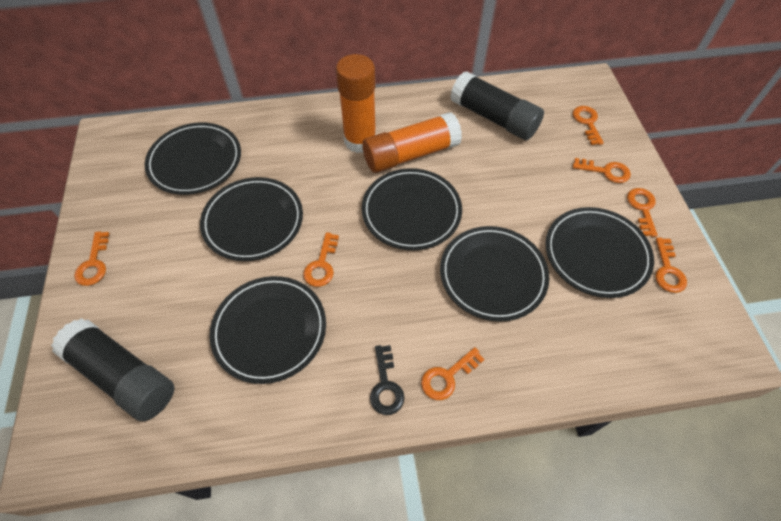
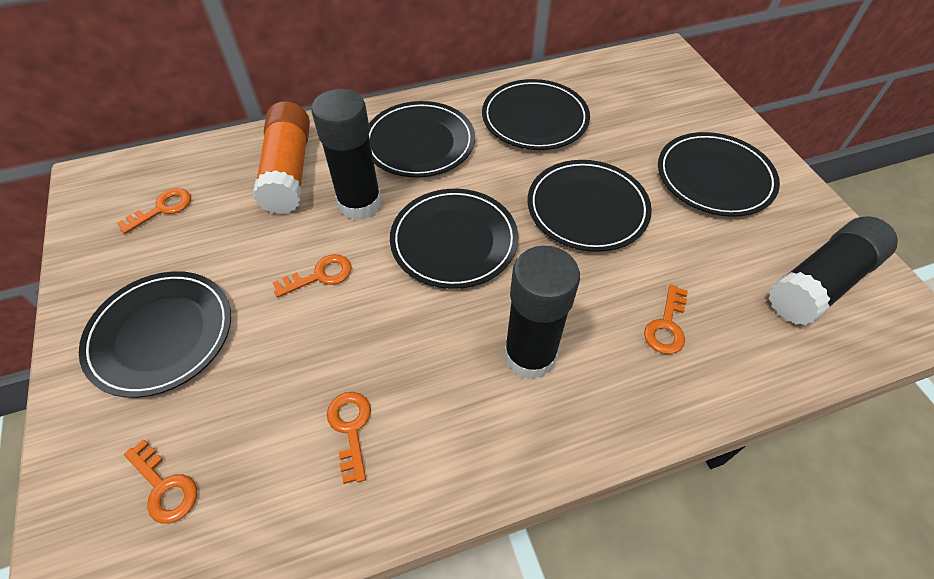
black glue stick: 2 -> 3
black key: 1 -> 0
orange glue stick: 2 -> 1
orange key: 7 -> 5

